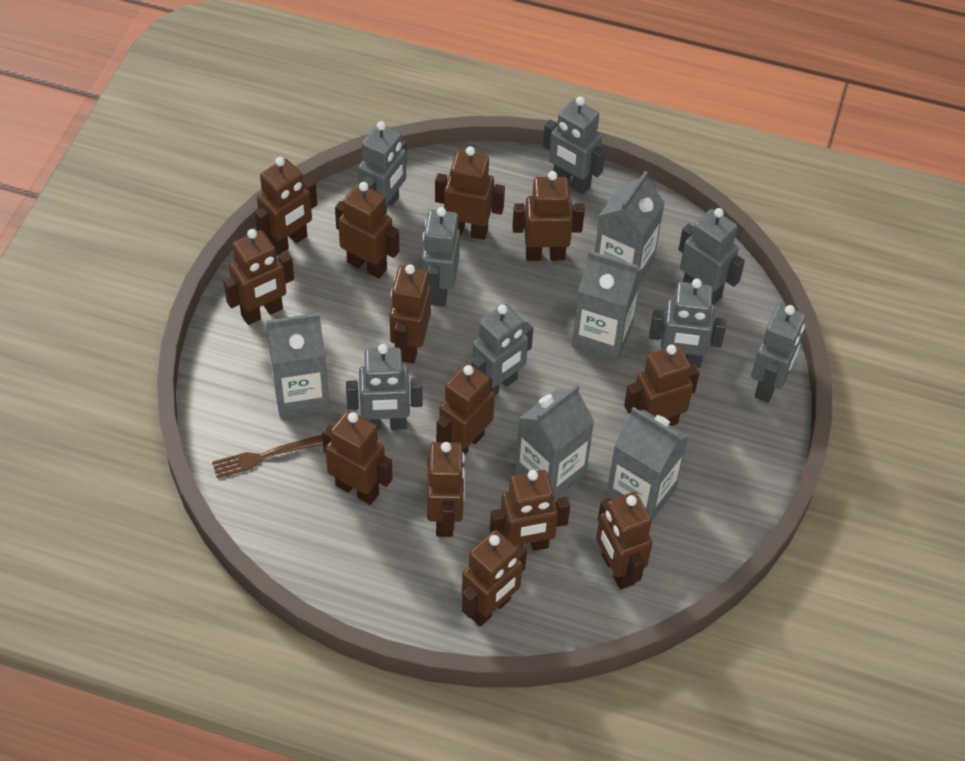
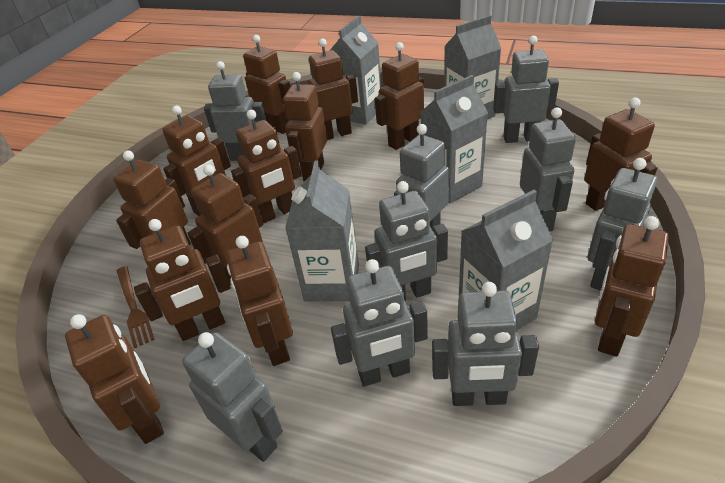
grey robot: 8 -> 9

